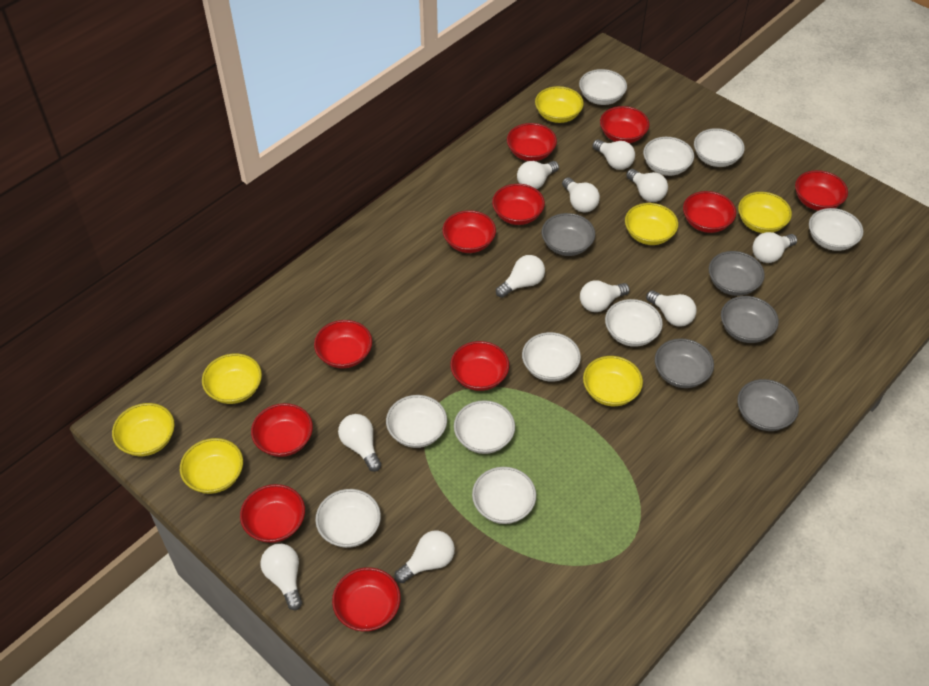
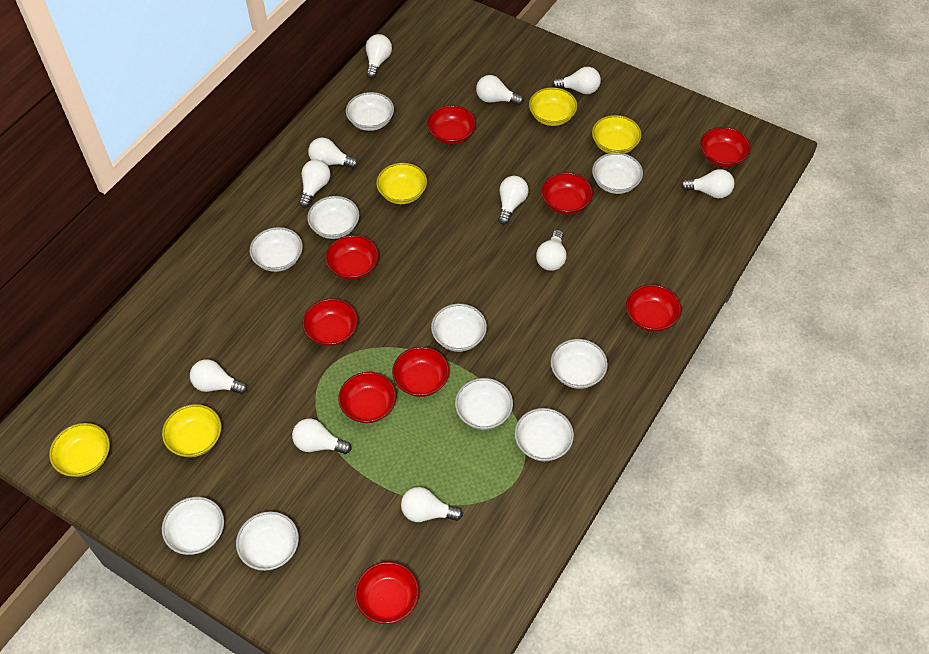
grey bowl: 5 -> 0
red bowl: 11 -> 9
yellow bowl: 7 -> 5

